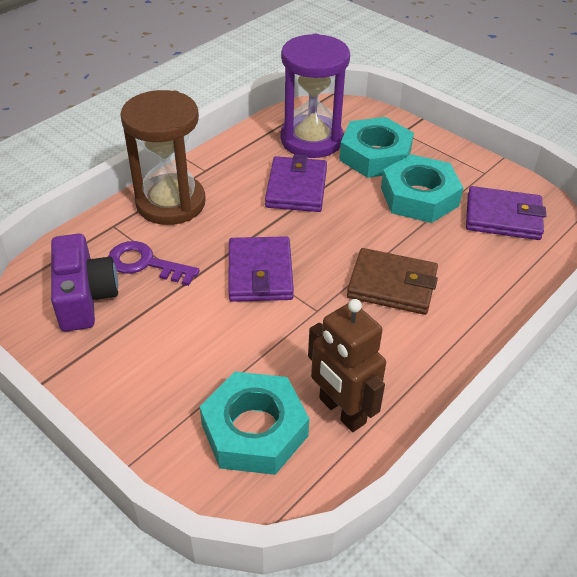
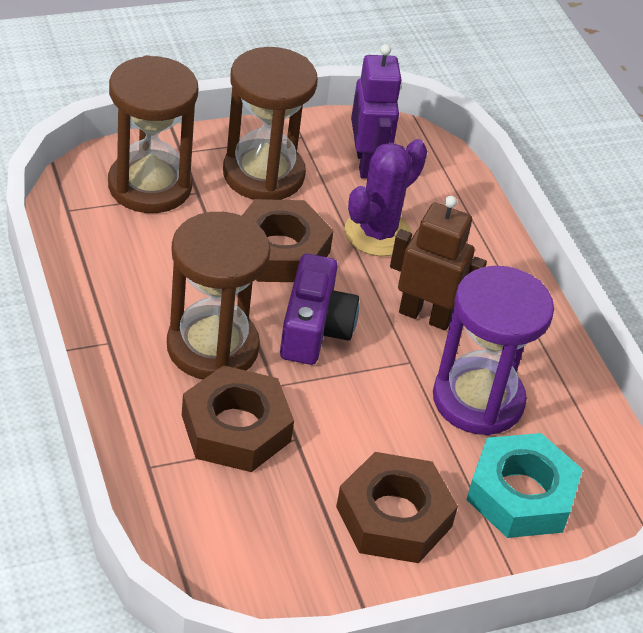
brown hourglass: 1 -> 3
brown nut: 0 -> 3
brown wallet: 1 -> 0
purple cactus: 0 -> 1
purple key: 1 -> 0
purple robot: 0 -> 1
purple wallet: 3 -> 0
turquoise nut: 3 -> 1

